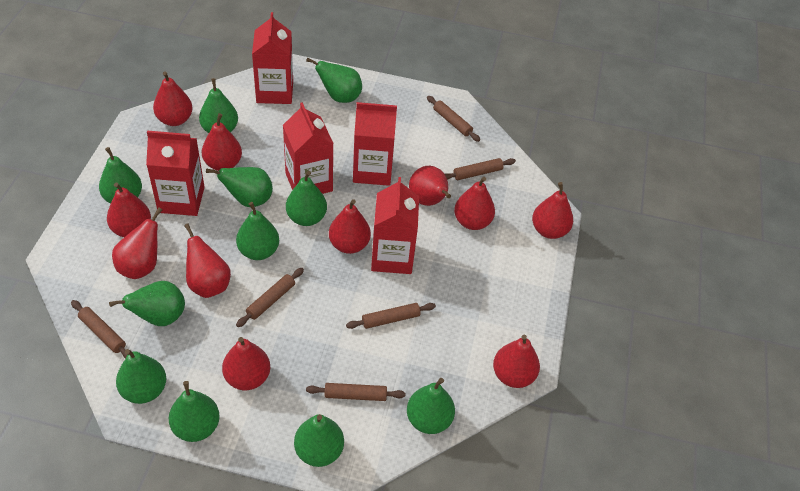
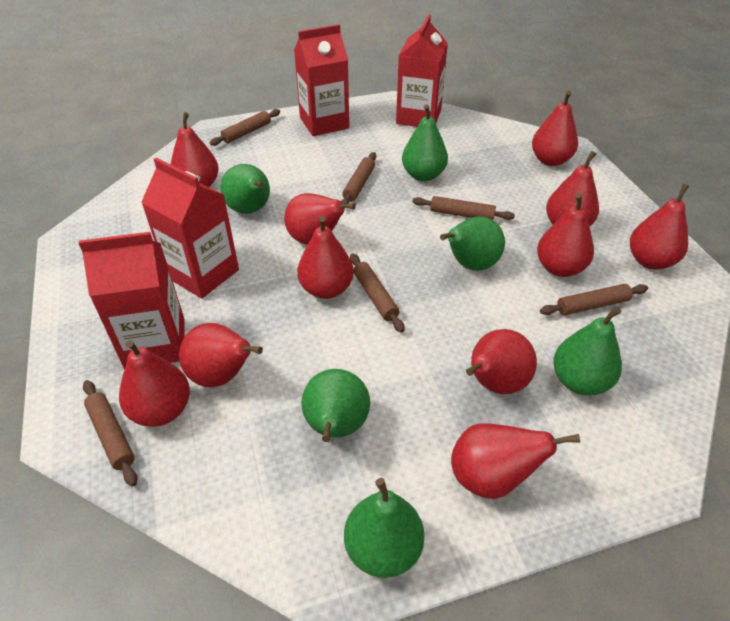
green pear: 11 -> 6
red carton: 5 -> 4

